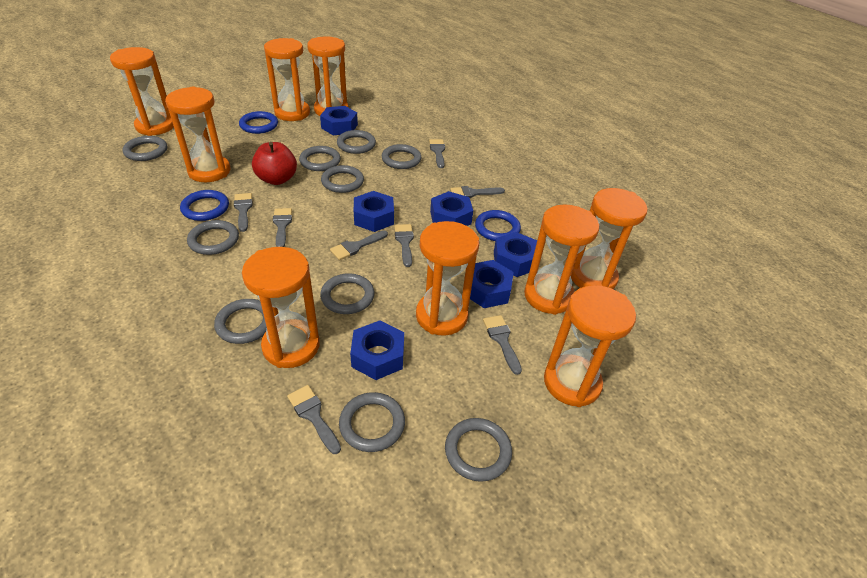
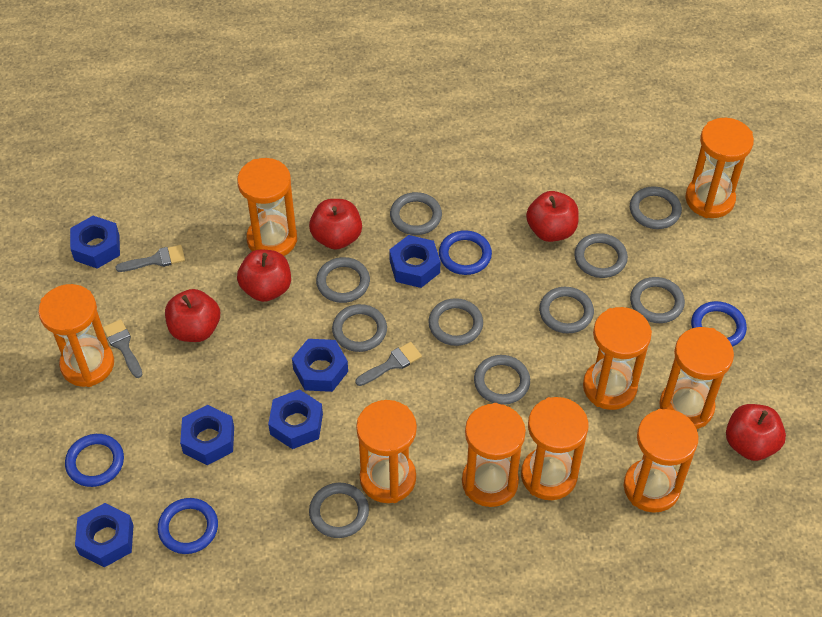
blue ring: 3 -> 4
grey brush: 8 -> 3
red apple: 1 -> 5

